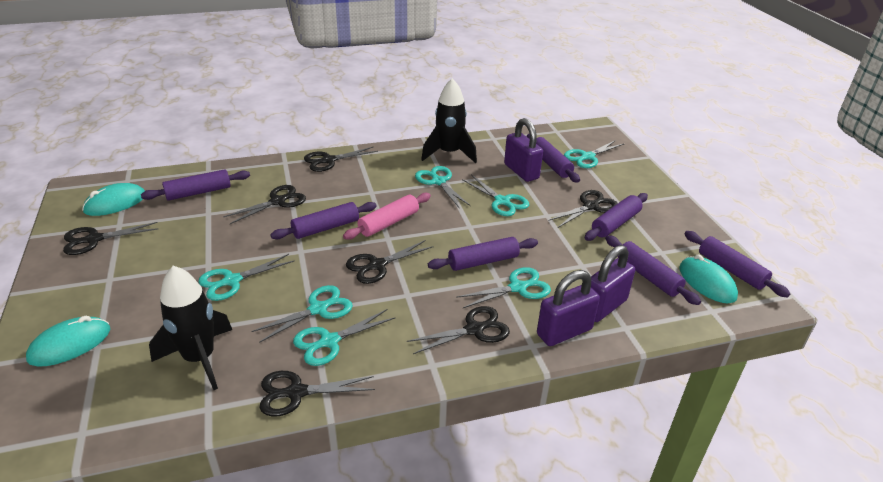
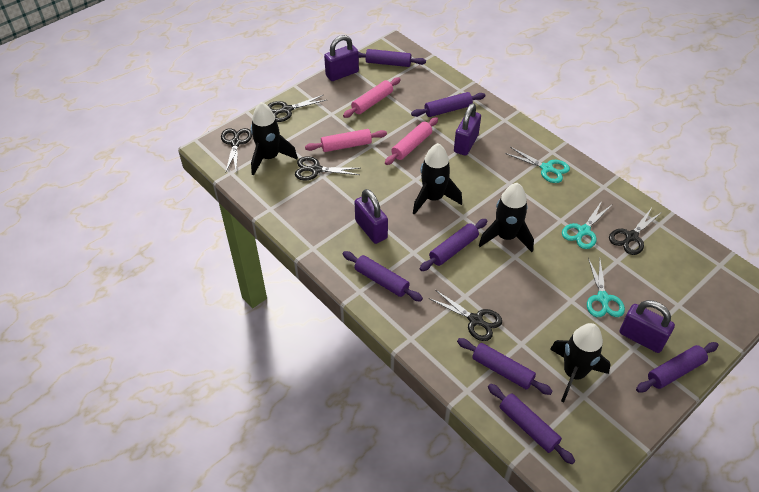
black rocket: 2 -> 4
black scissors: 7 -> 5
pink rolling pin: 1 -> 3
purple padlock: 3 -> 4
turquoise mouse: 3 -> 0
turquoise scissors: 7 -> 3

